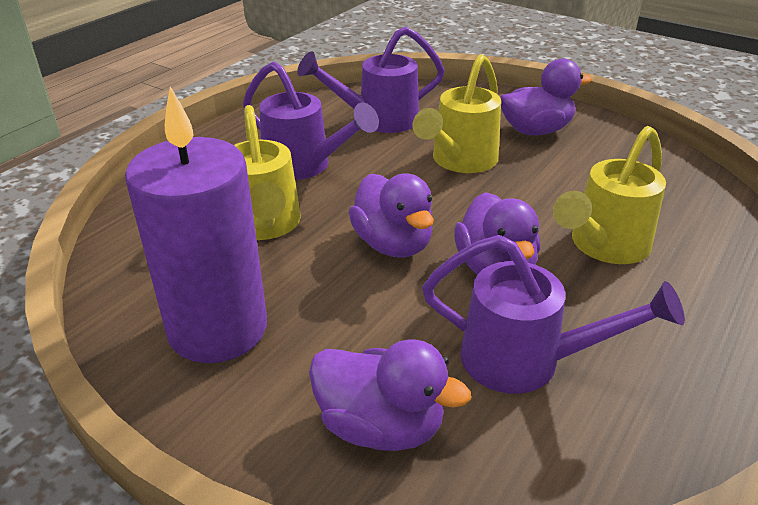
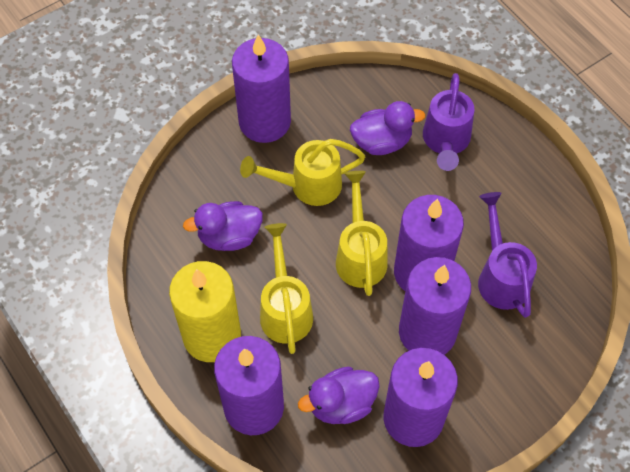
purple candle: 1 -> 5
purple duck: 4 -> 3
purple watering can: 3 -> 2
yellow candle: 0 -> 1

